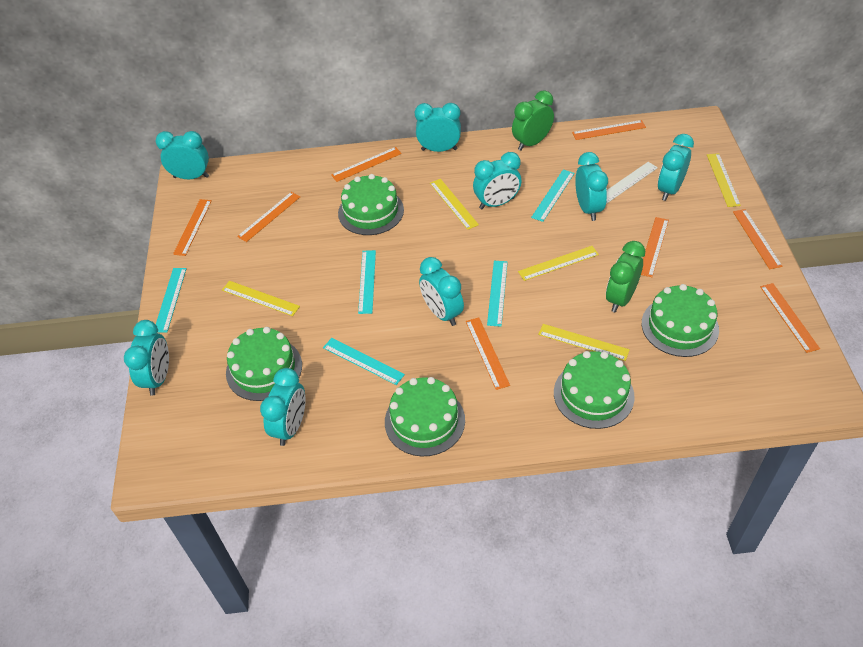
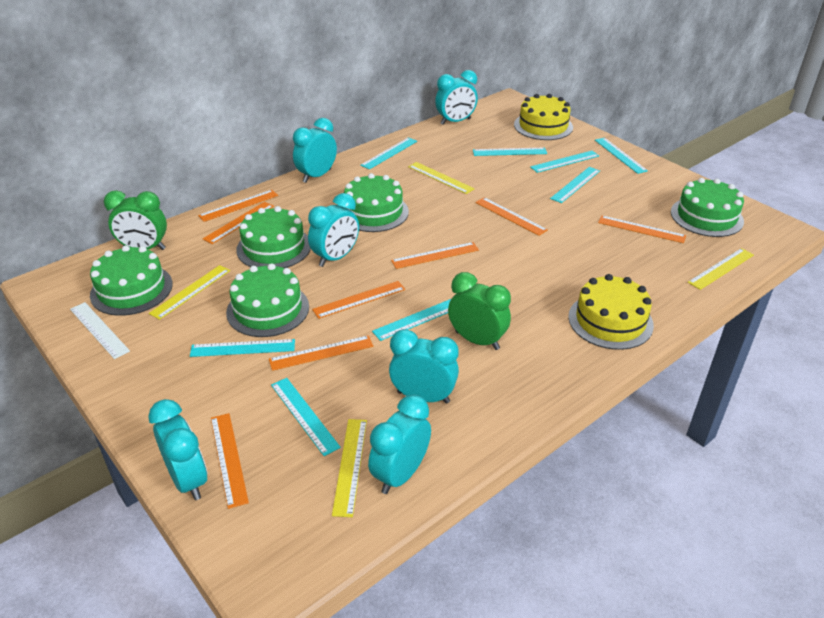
turquoise clock: 8 -> 6
turquoise ruler: 5 -> 8
yellow cake: 0 -> 2
yellow ruler: 5 -> 4

